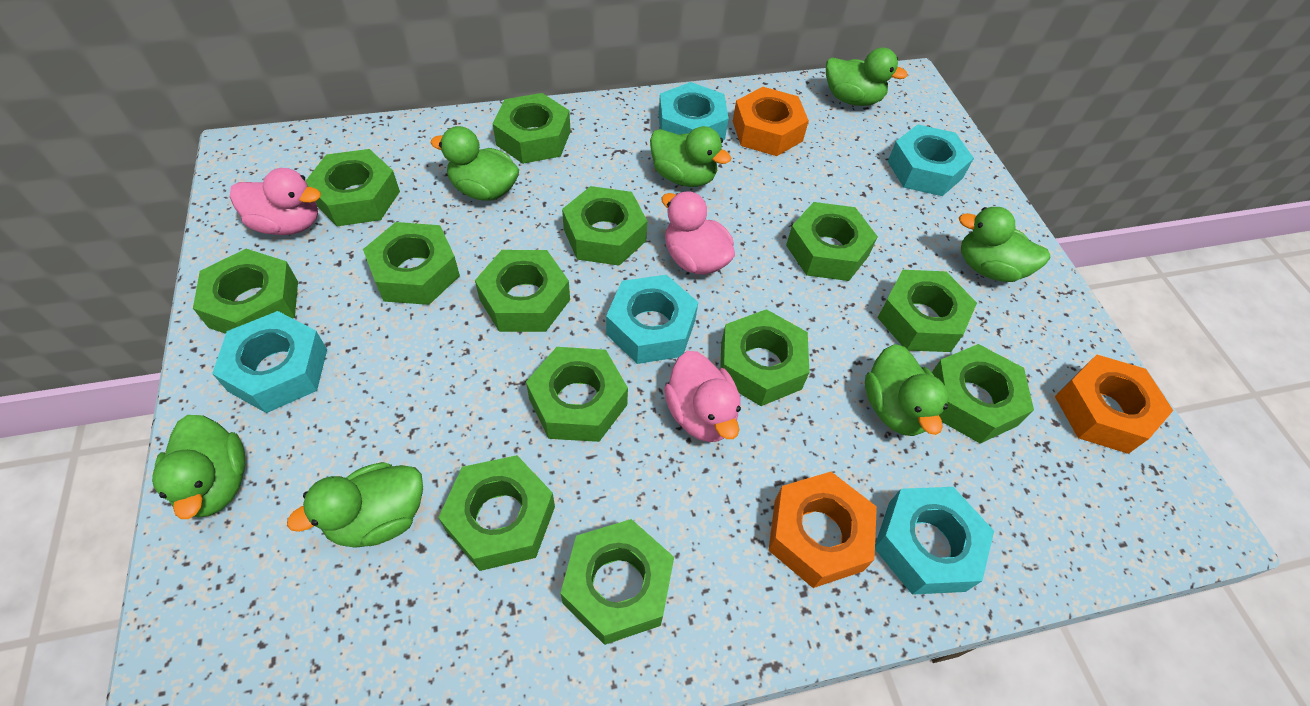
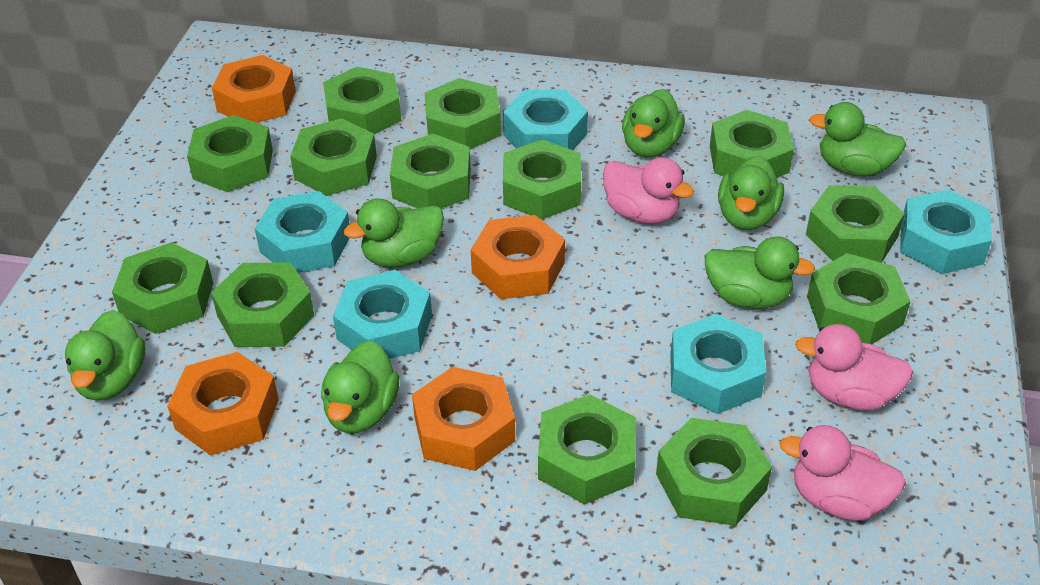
orange nut: 3 -> 4

